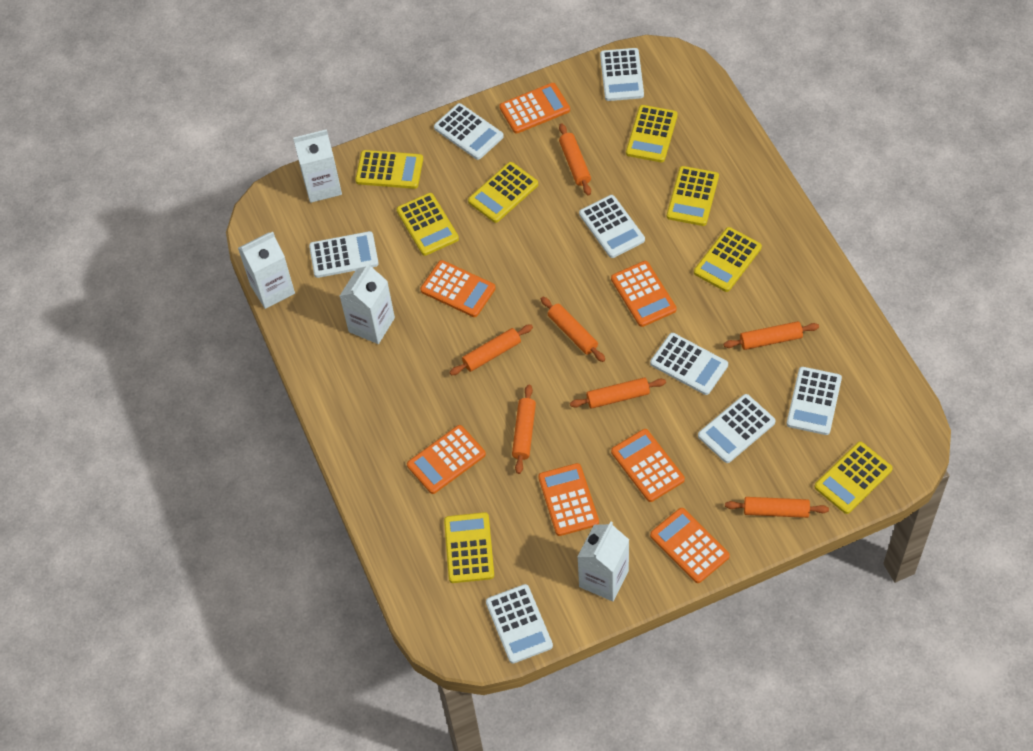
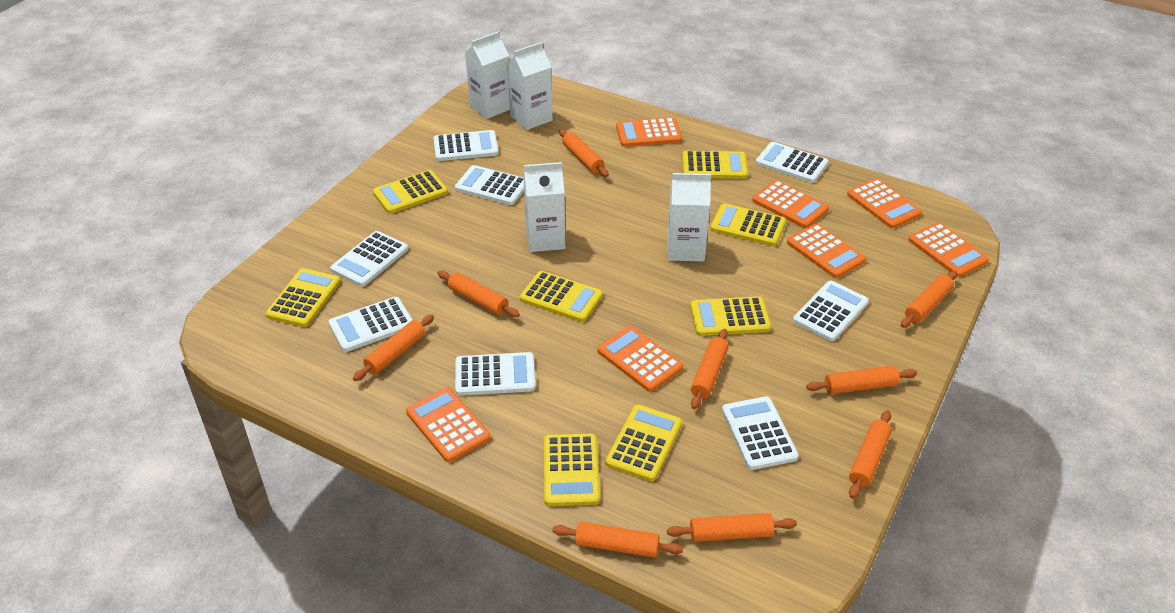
orange rolling pin: 7 -> 9

